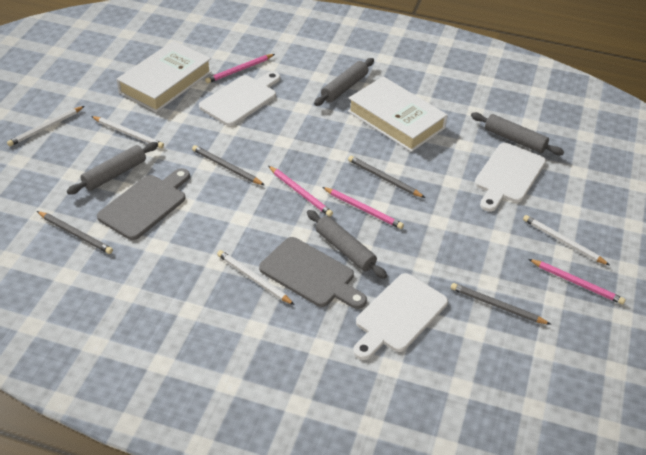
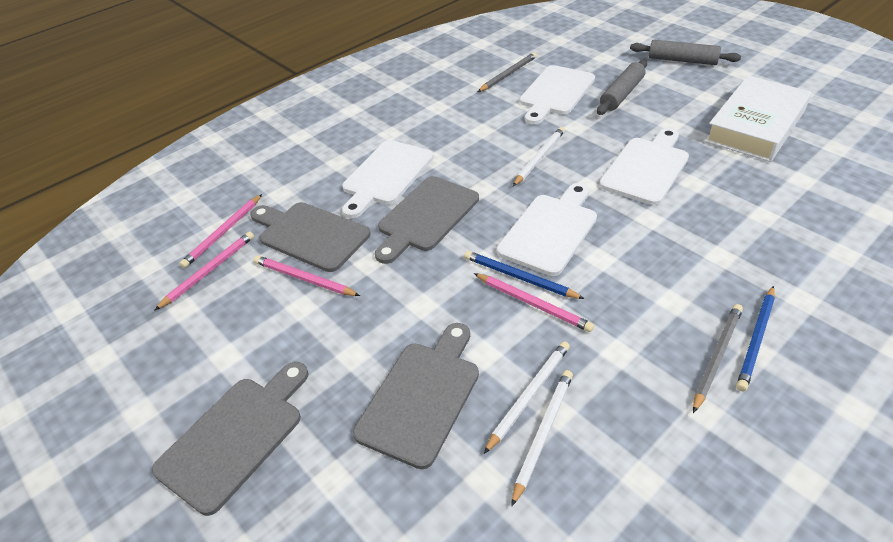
blue pencil: 0 -> 2
grey cutting board: 2 -> 4
grey pencil: 4 -> 2
grey rolling pin: 4 -> 2
white book: 2 -> 1
white cutting board: 3 -> 4
white pencil: 4 -> 3

